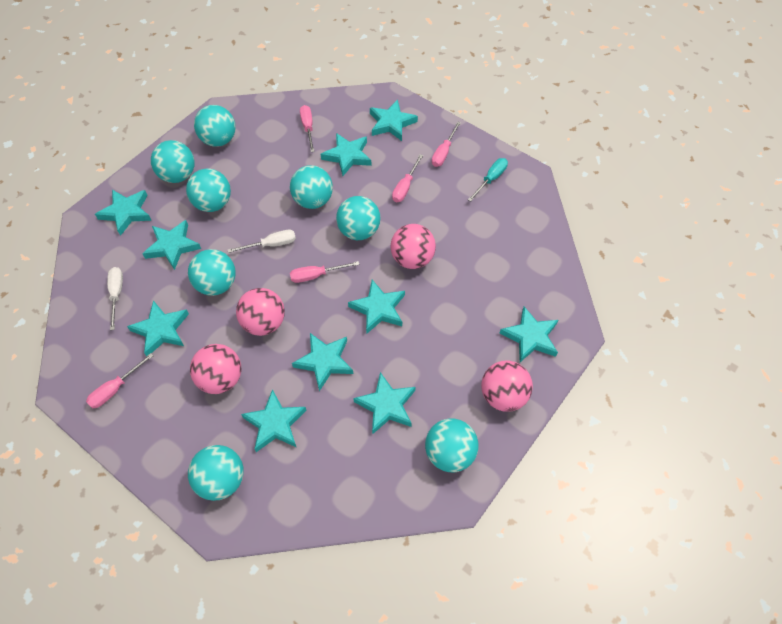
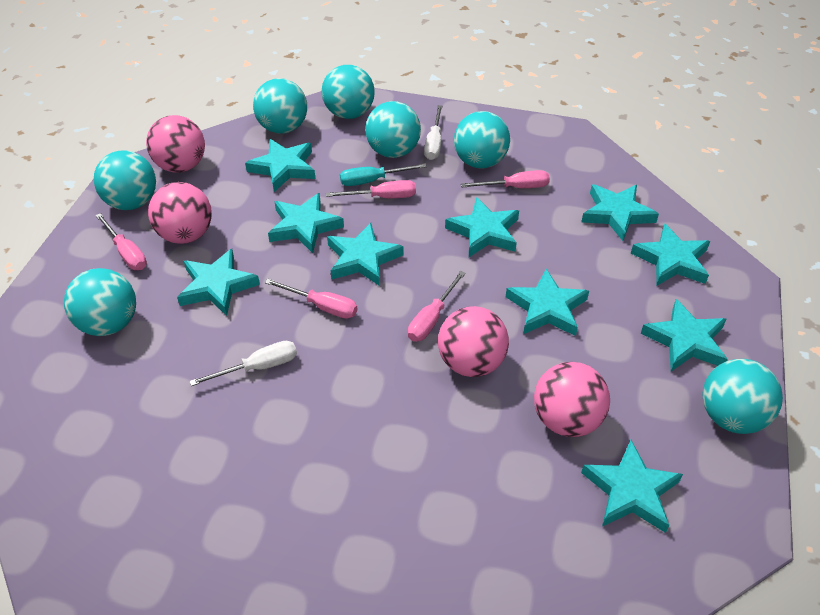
turquoise ball: 8 -> 7

